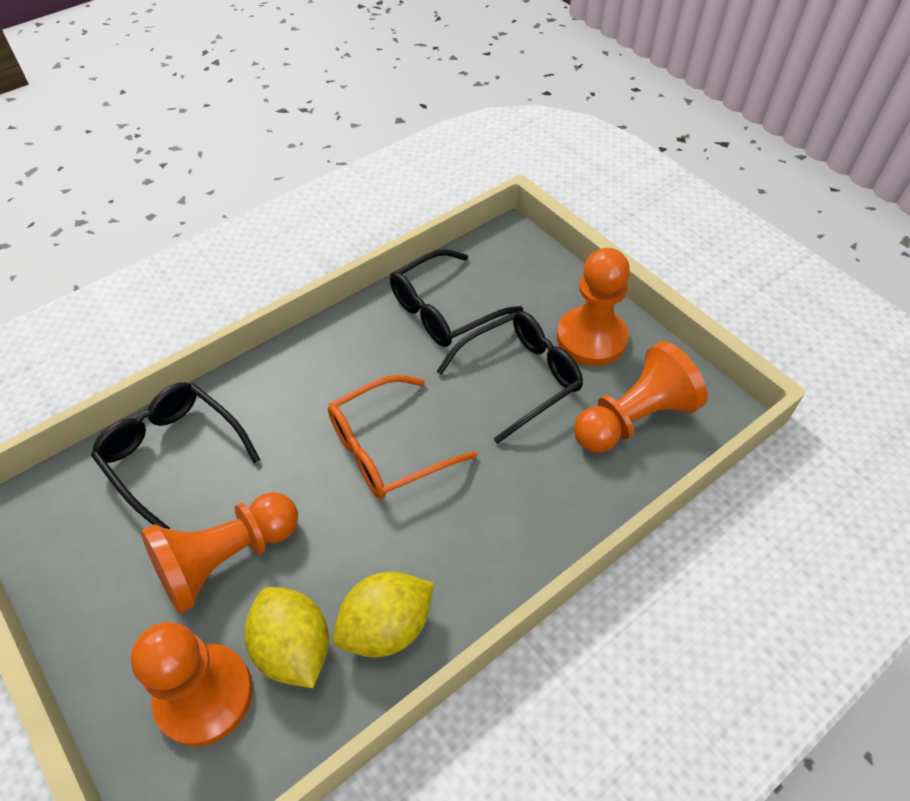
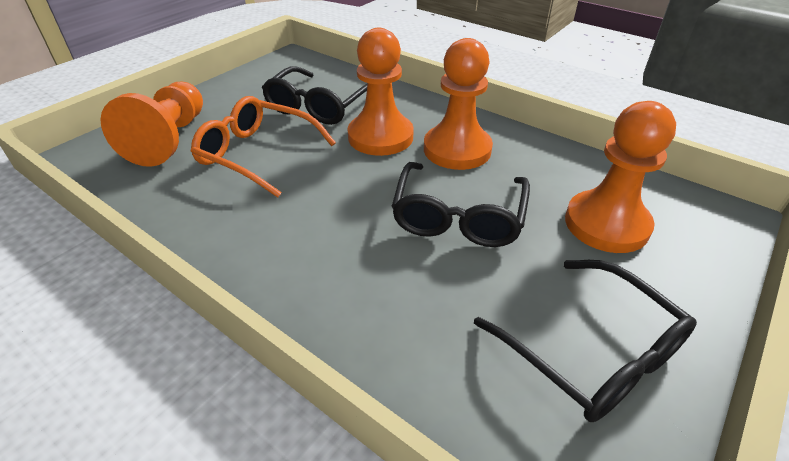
yellow lemon: 2 -> 0

